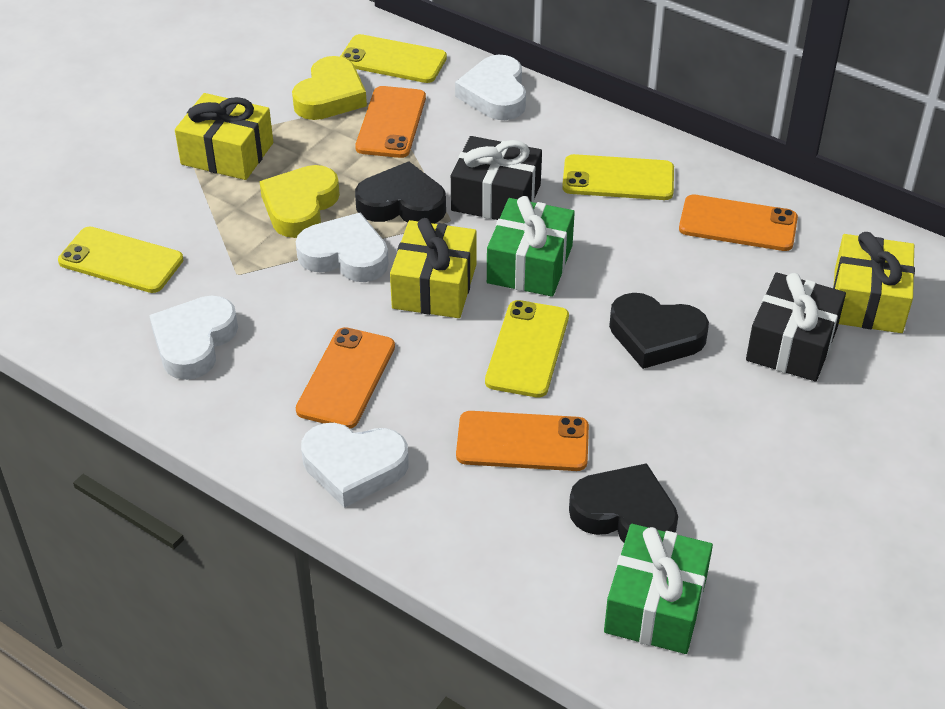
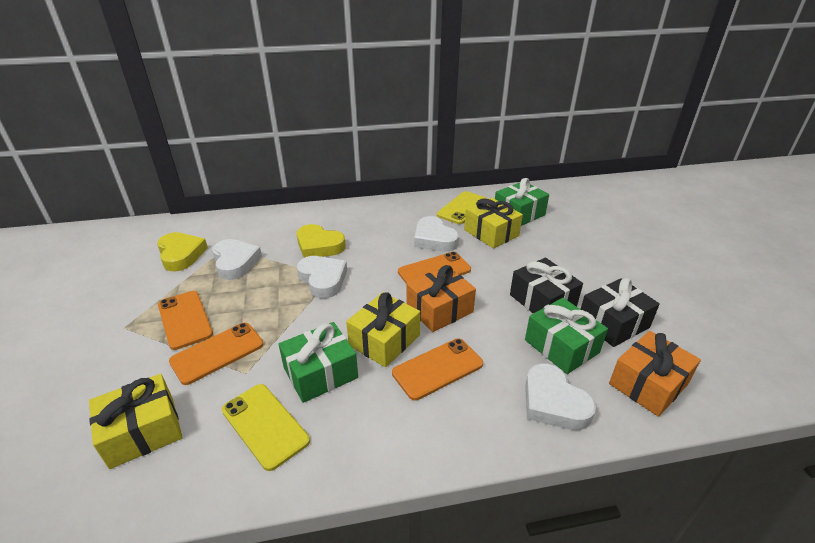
black heart: 3 -> 0
green gift: 2 -> 3
orange gift: 0 -> 2
yellow phone: 4 -> 2

